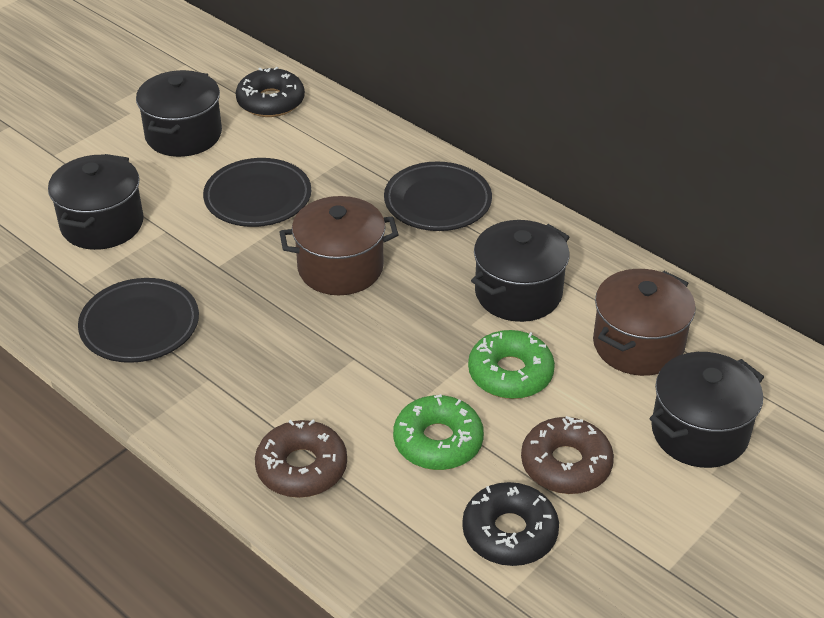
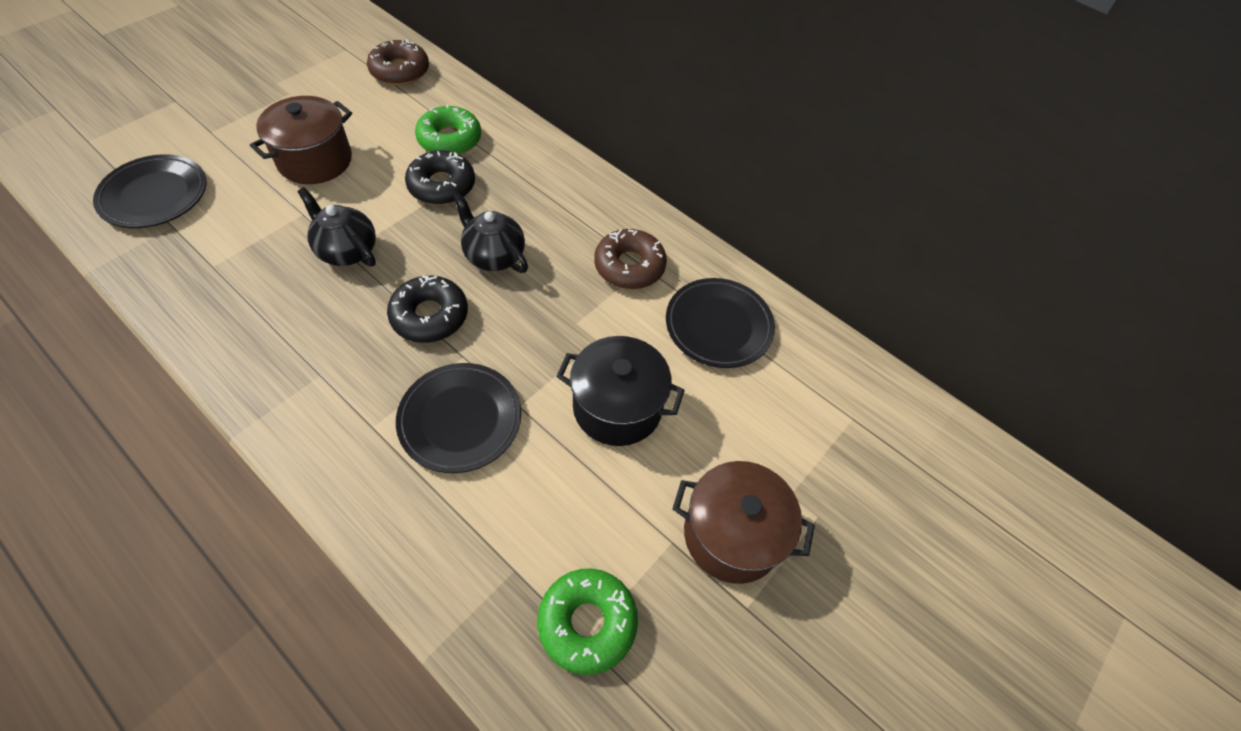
black pot: 4 -> 1
black teapot: 0 -> 2

